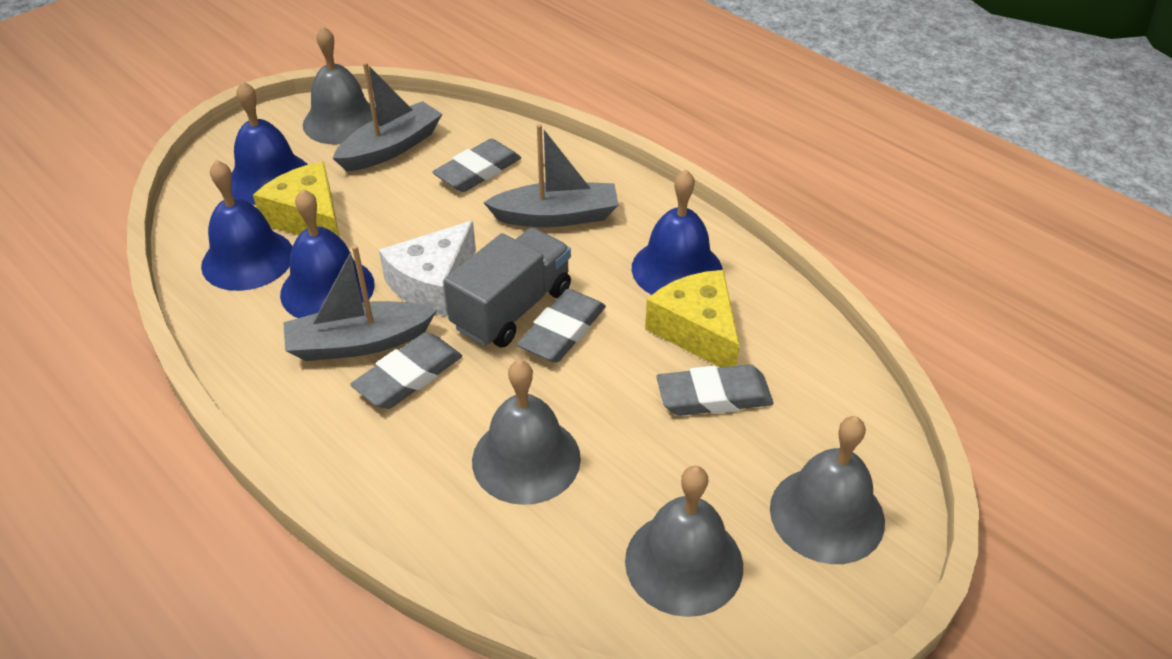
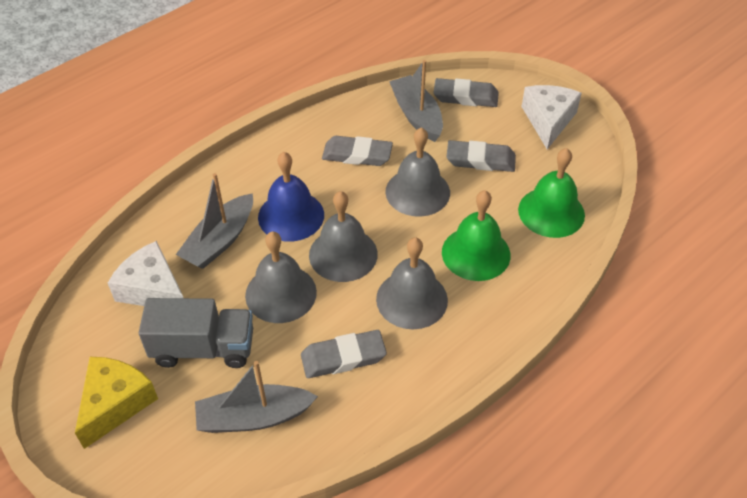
blue bell: 4 -> 1
green bell: 0 -> 2
white cheese: 1 -> 2
yellow cheese: 2 -> 1

